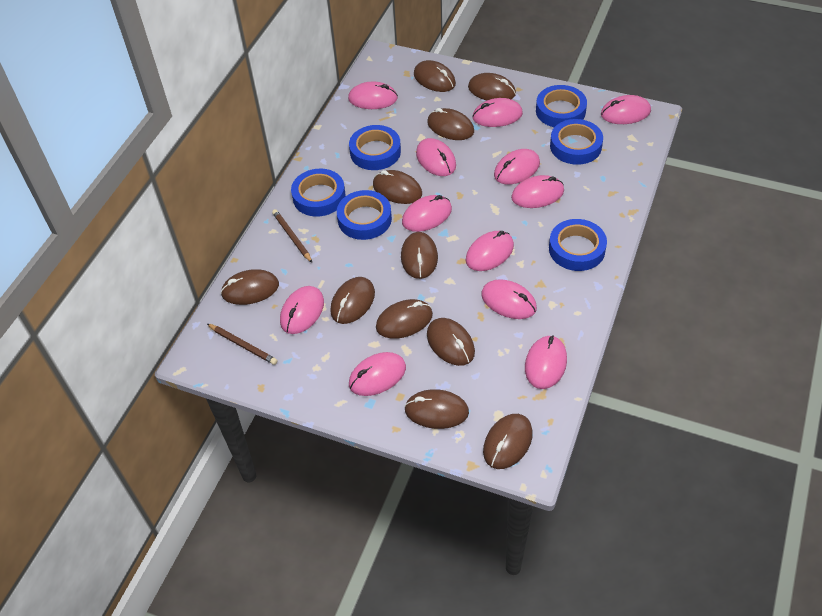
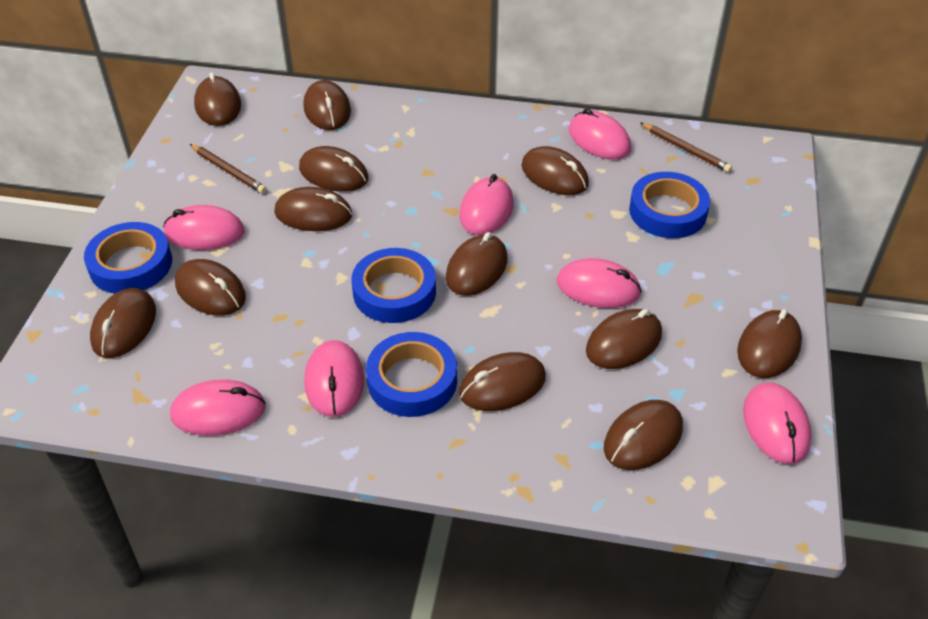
blue tape: 6 -> 4
brown mouse: 11 -> 12
pink mouse: 12 -> 7

